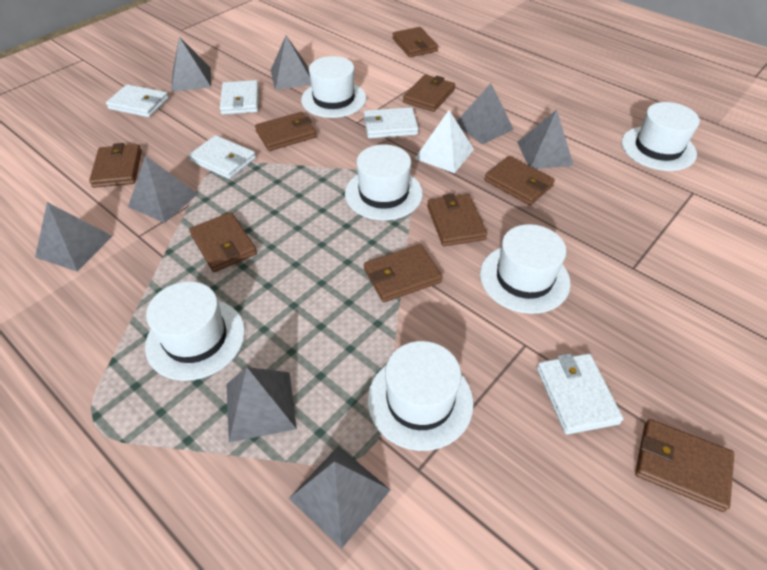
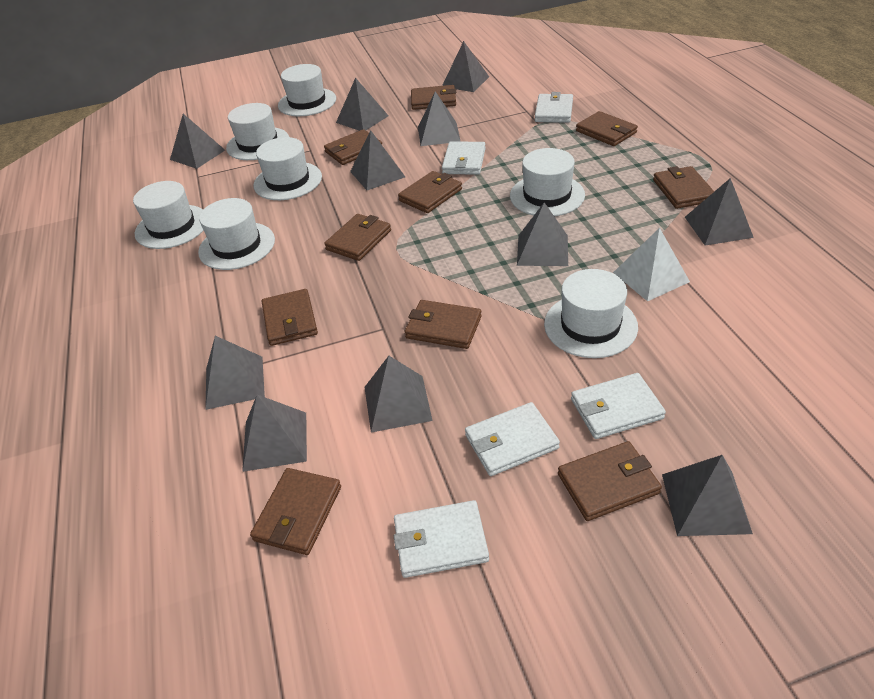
brown wallet: 9 -> 10
grey pyramid: 8 -> 11
white hat: 6 -> 7

